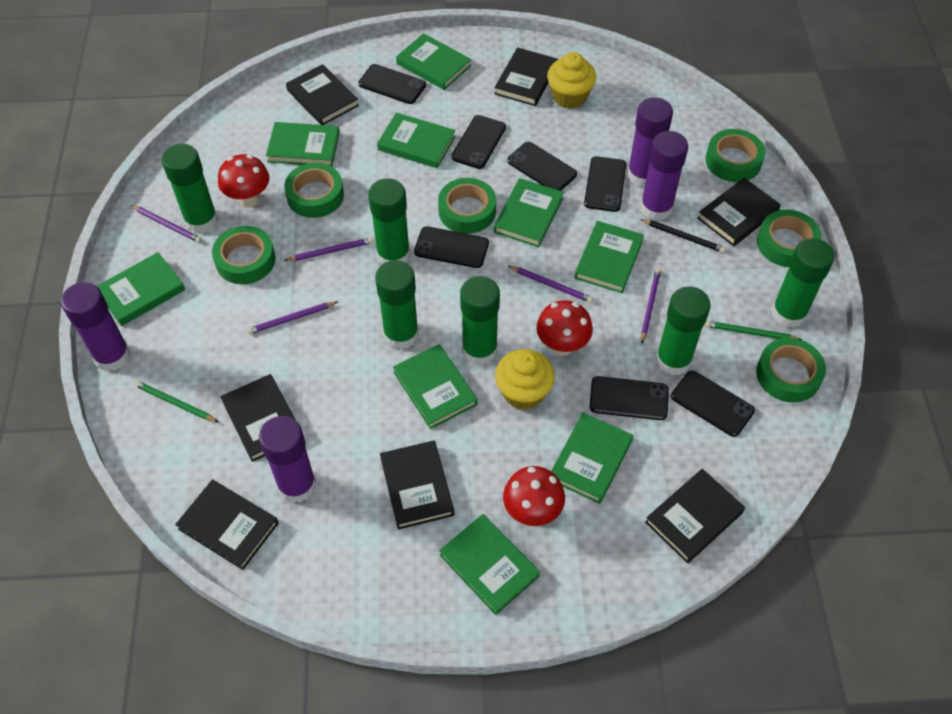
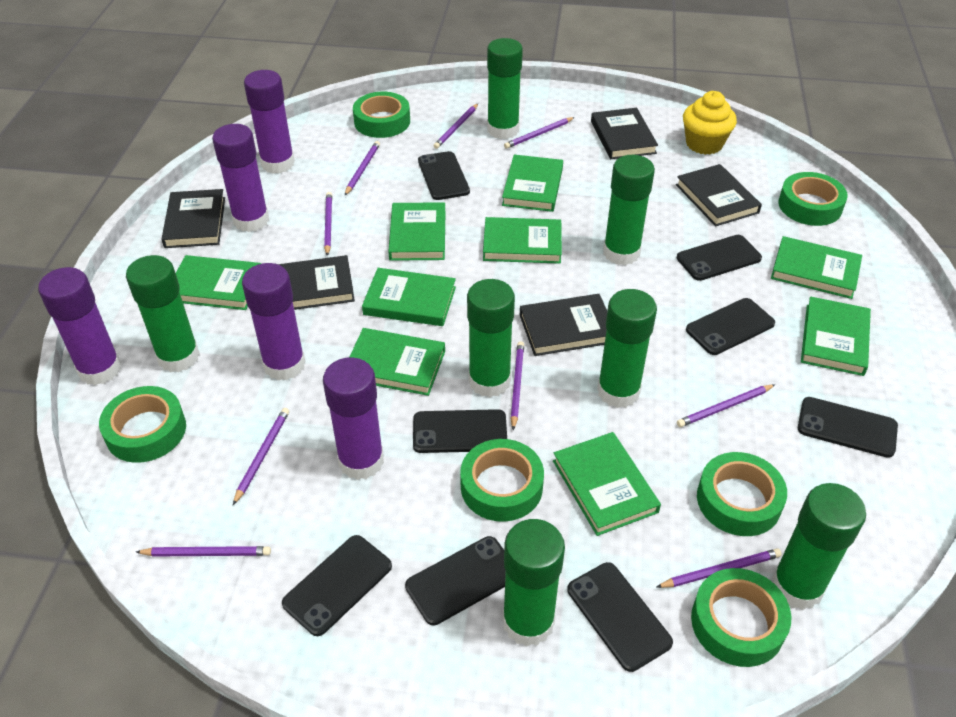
black book: 7 -> 5
black pencil: 1 -> 0
black phone: 7 -> 8
green glue stick: 6 -> 7
green pencil: 2 -> 0
purple glue stick: 4 -> 5
purple pencil: 5 -> 9
red mushroom: 3 -> 0
yellow cupcake: 2 -> 1

